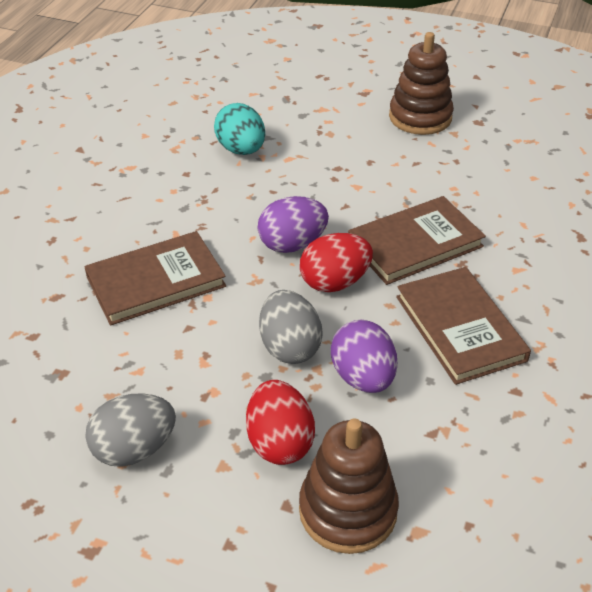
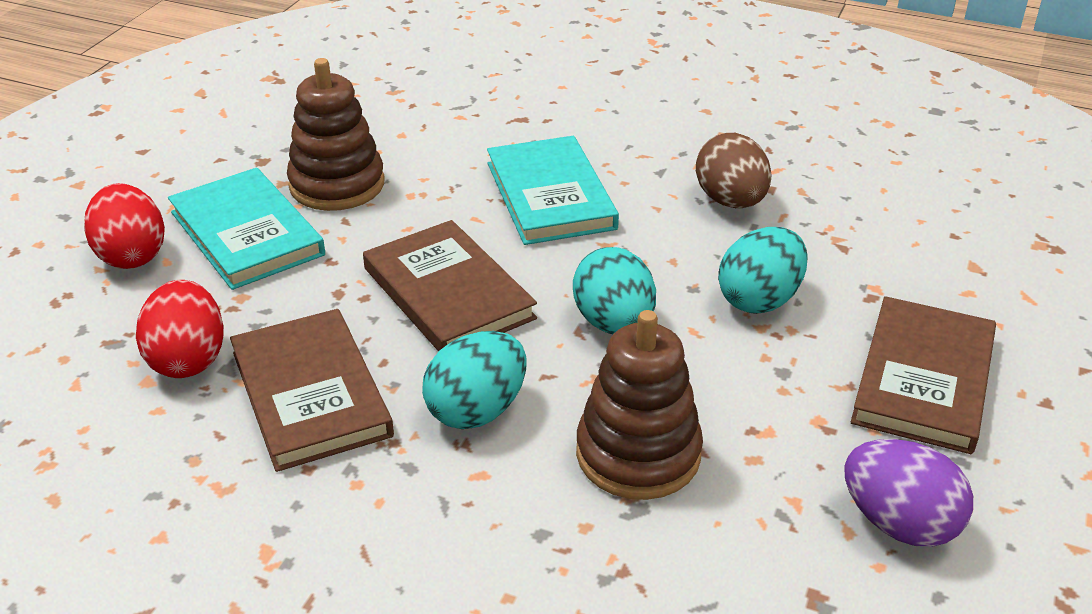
brown egg: 0 -> 1
grey egg: 2 -> 0
purple egg: 2 -> 1
turquoise book: 0 -> 2
turquoise egg: 1 -> 3

